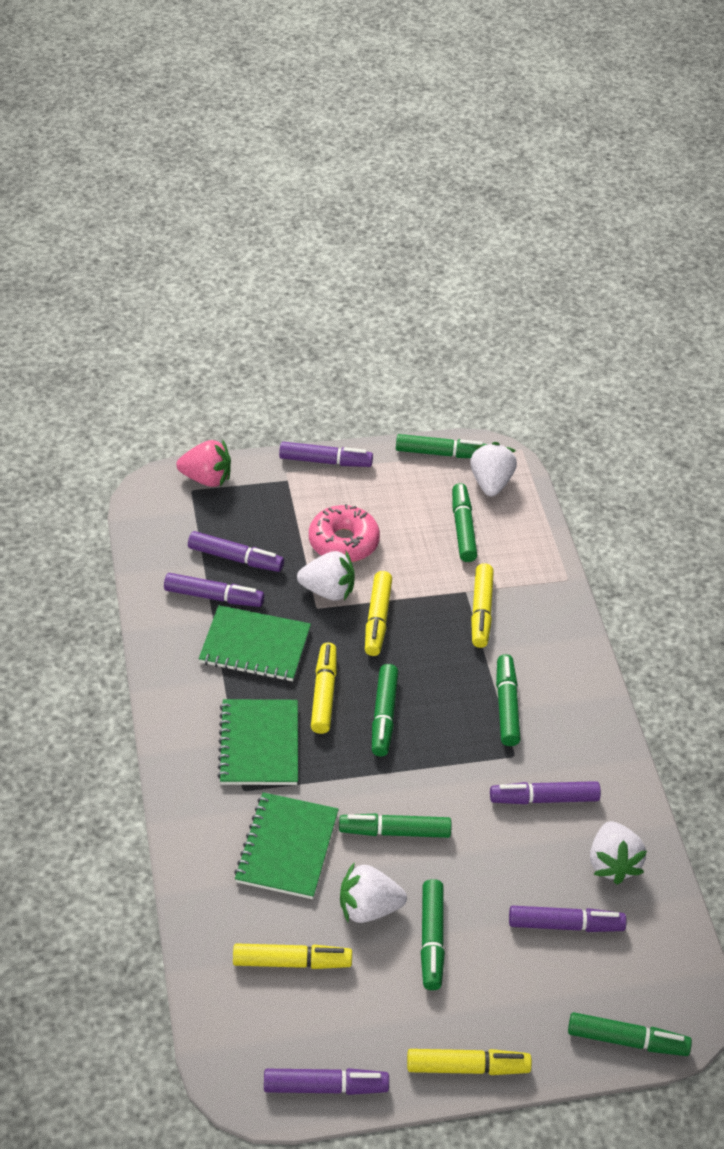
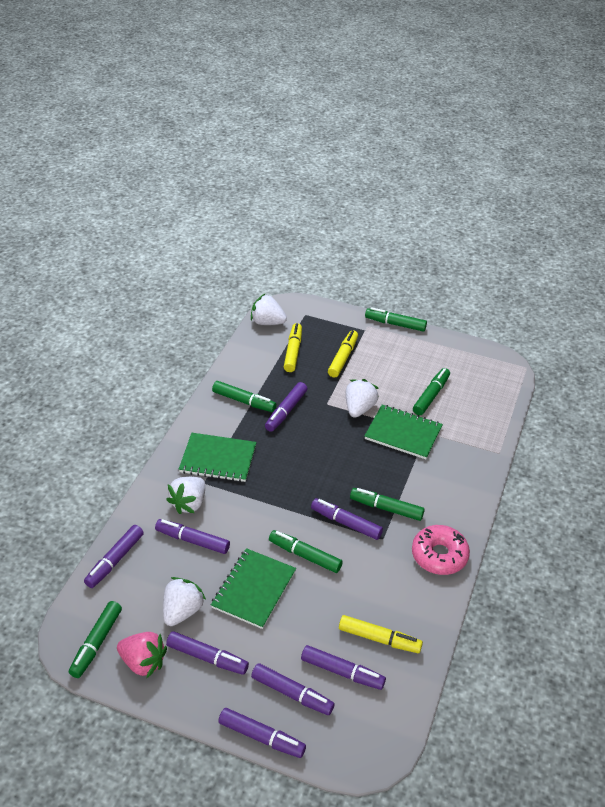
green marker: 7 -> 6
purple marker: 6 -> 8
yellow marker: 5 -> 3

